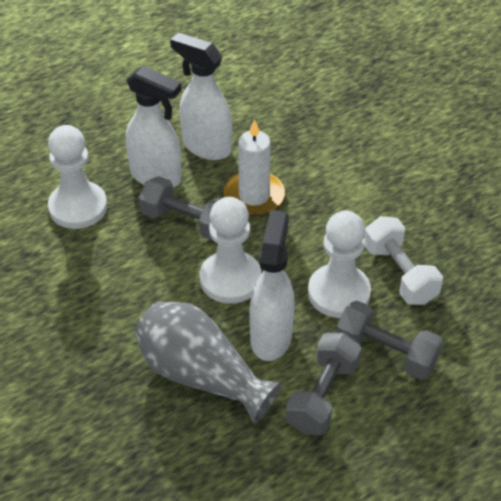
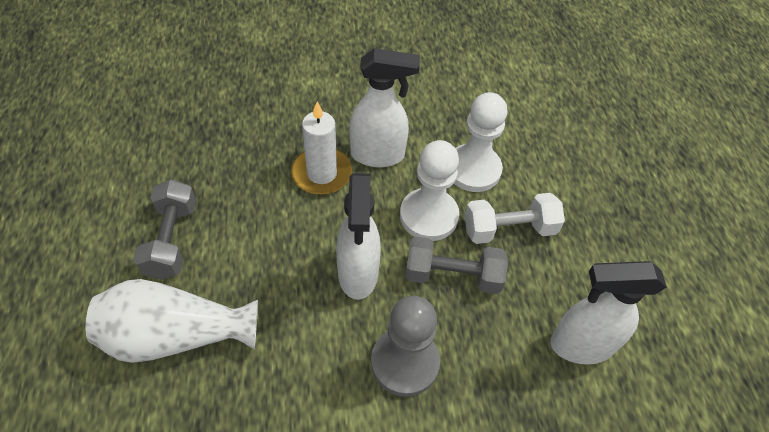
grey dumbbell: 3 -> 2
grey pawn: 0 -> 1
grey vase: 1 -> 0
white pawn: 3 -> 2
white vase: 0 -> 1

